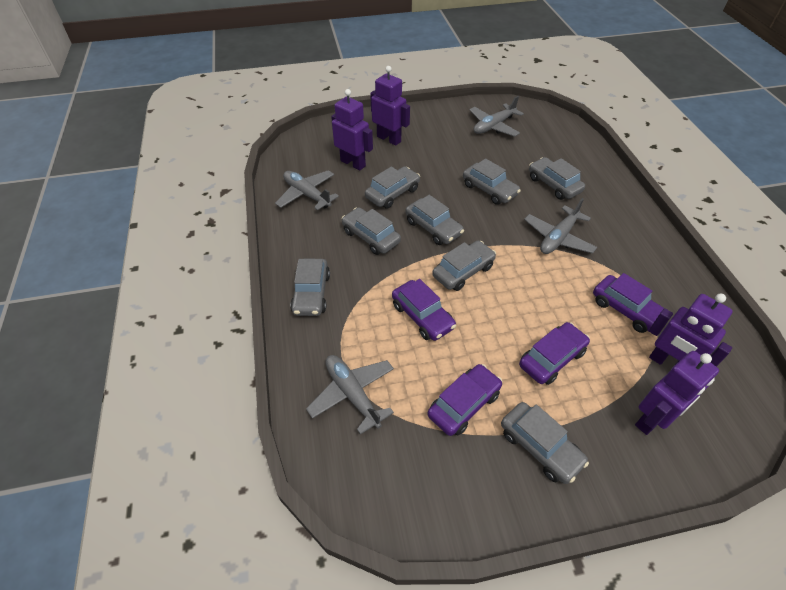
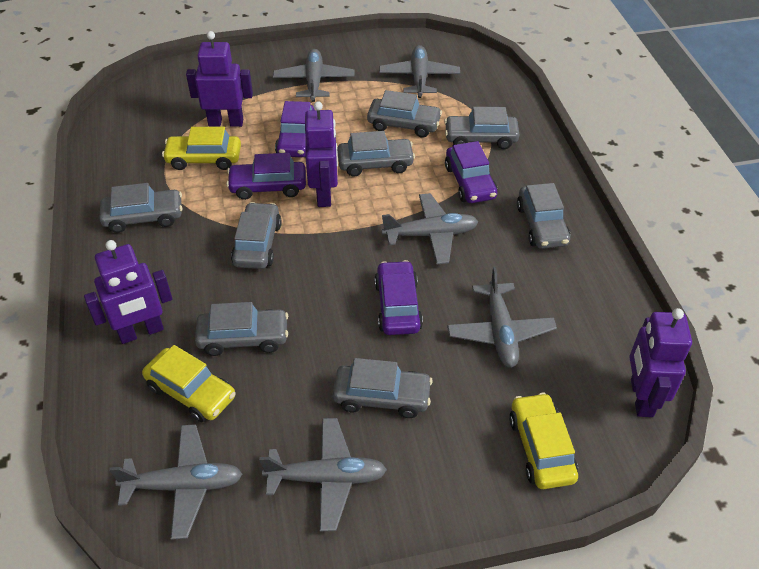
grey plane: 4 -> 6
yellow car: 0 -> 3

